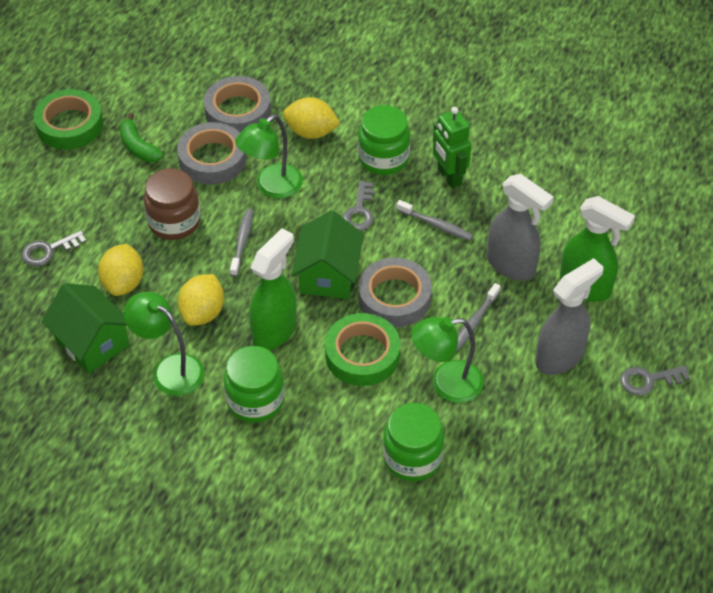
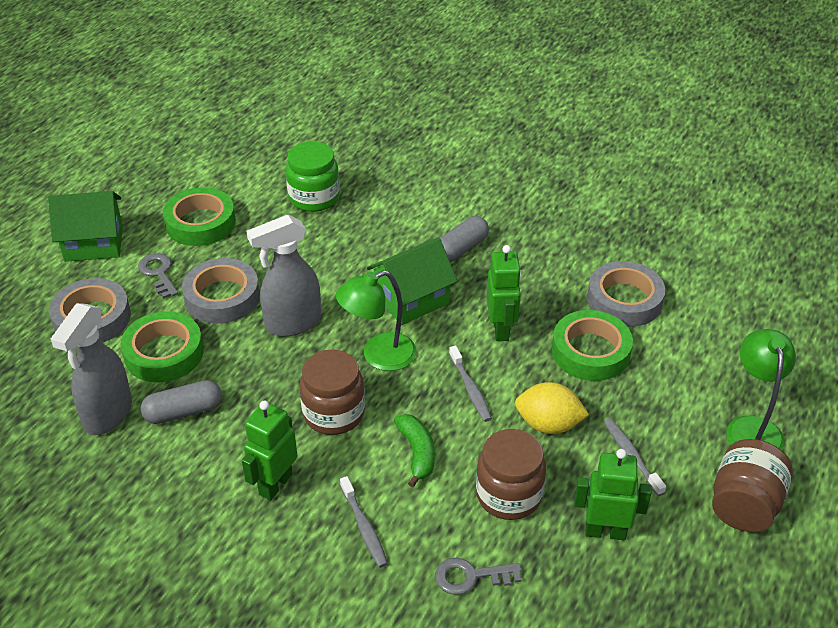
brown jar: 1 -> 3
green jar: 3 -> 1
green lamp: 3 -> 2
green robot: 1 -> 3
green spray bottle: 2 -> 0
green tape: 2 -> 3
grey capsule: 0 -> 2
grey key: 3 -> 2
yellow lemon: 3 -> 1

